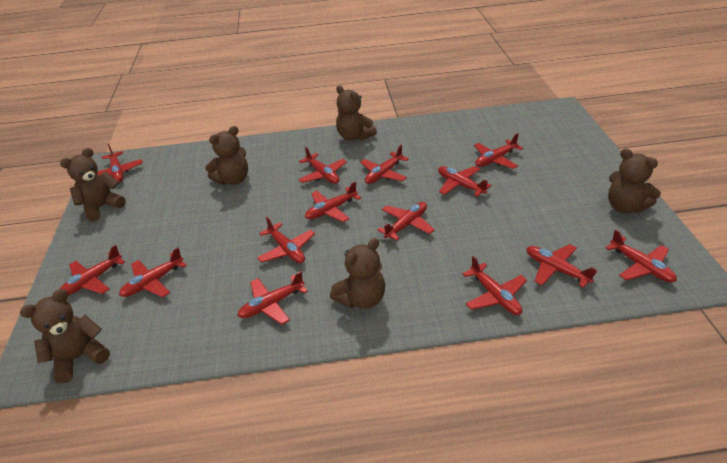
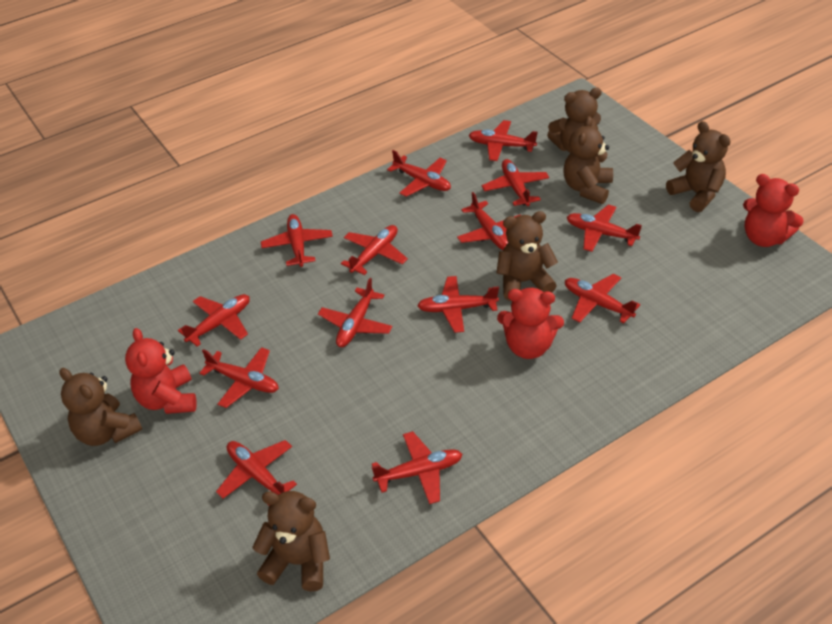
red teddy bear: 0 -> 3

